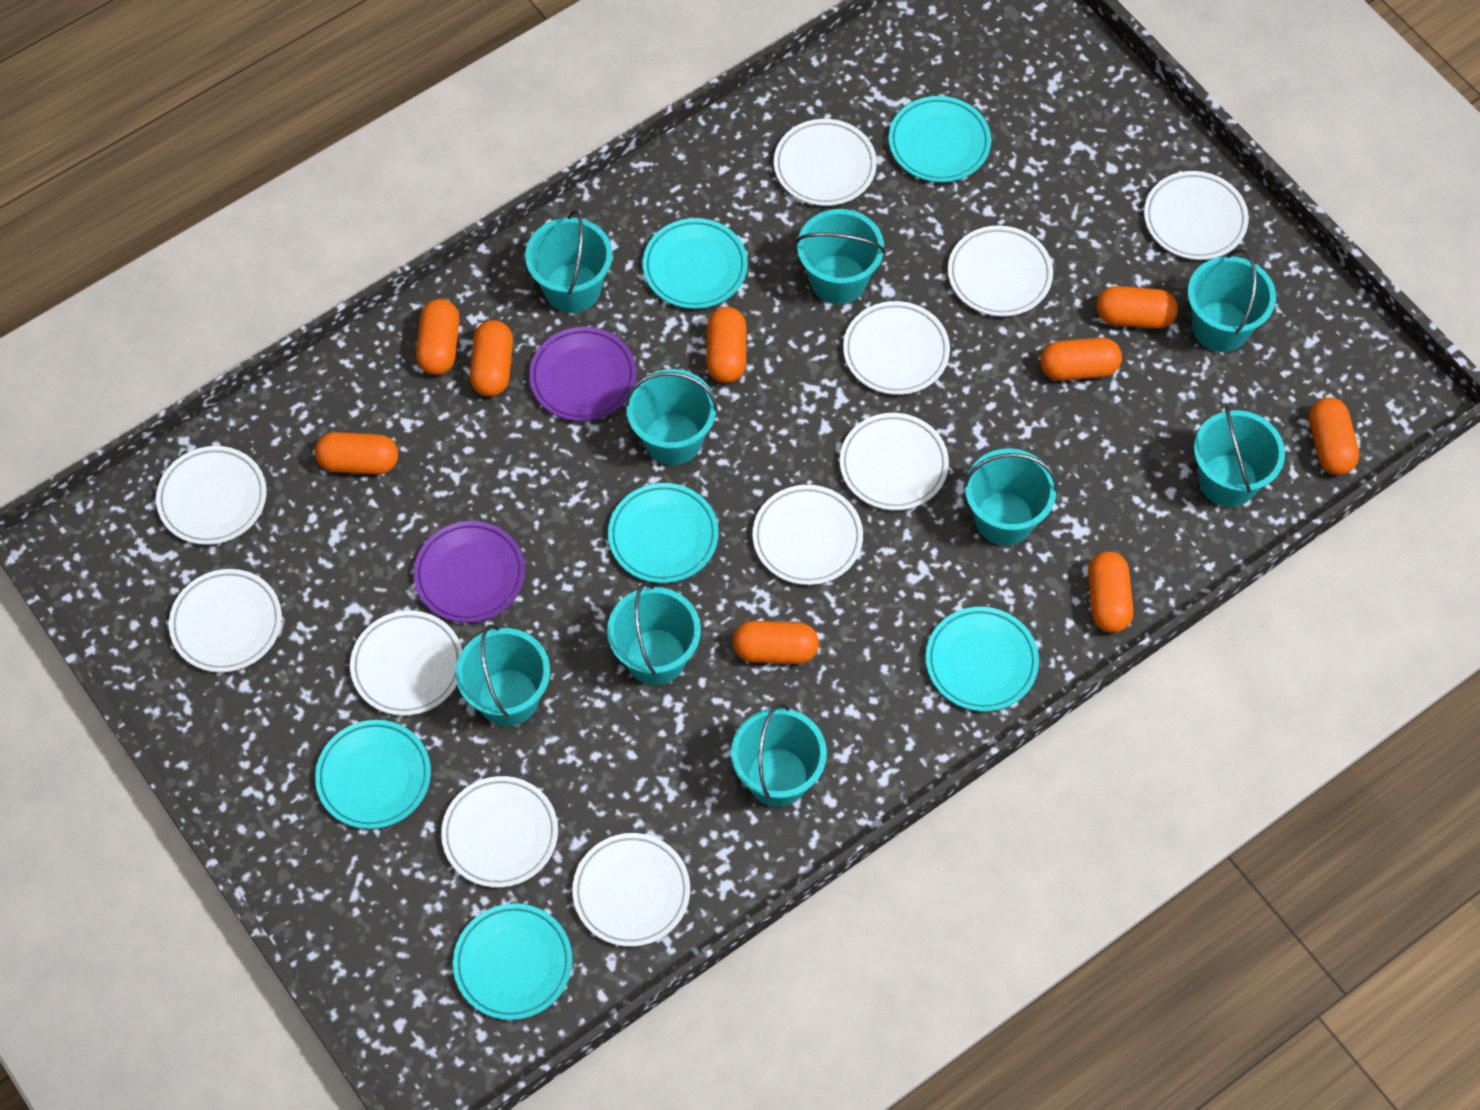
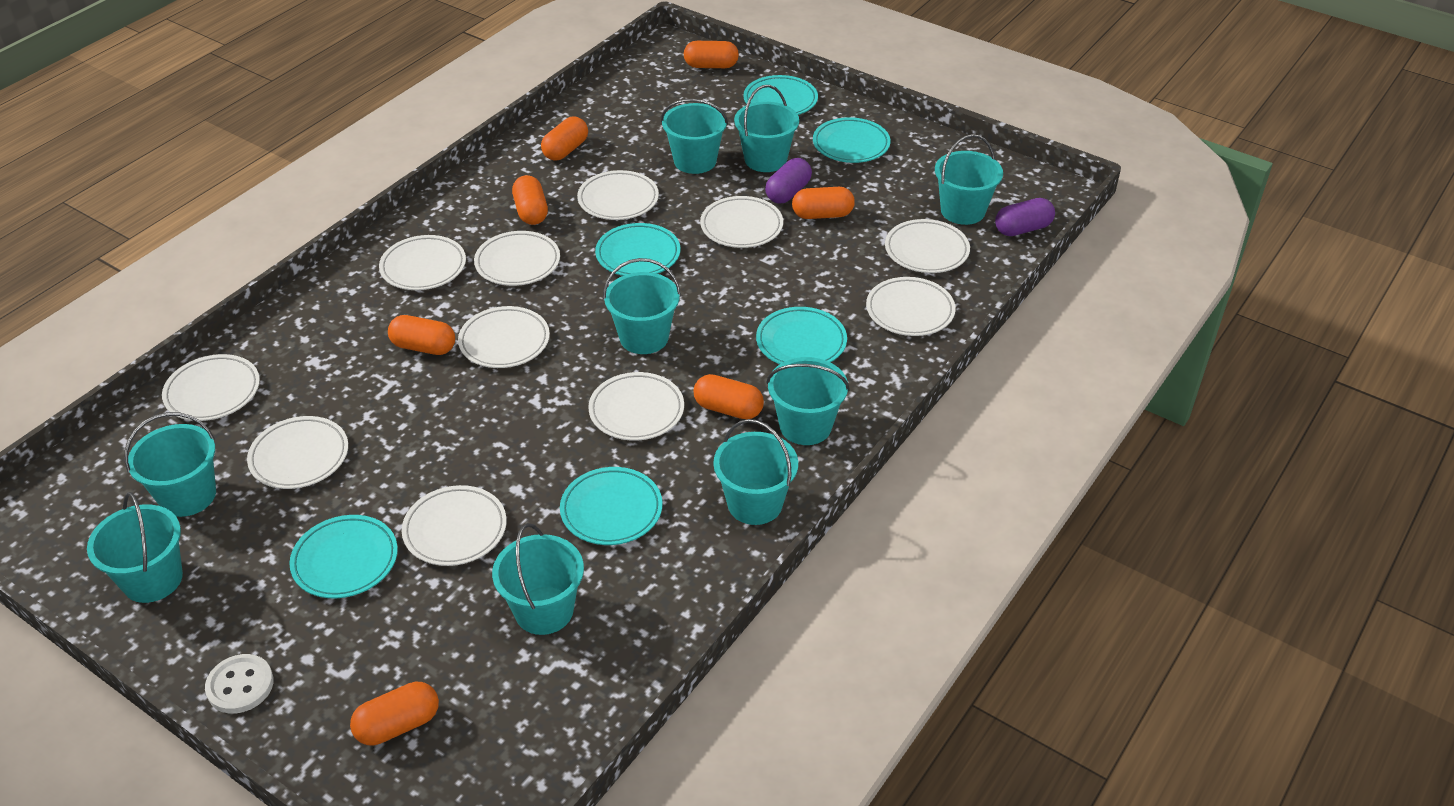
orange capsule: 9 -> 7
purple capsule: 0 -> 2
purple plate: 2 -> 0
white button: 0 -> 1

